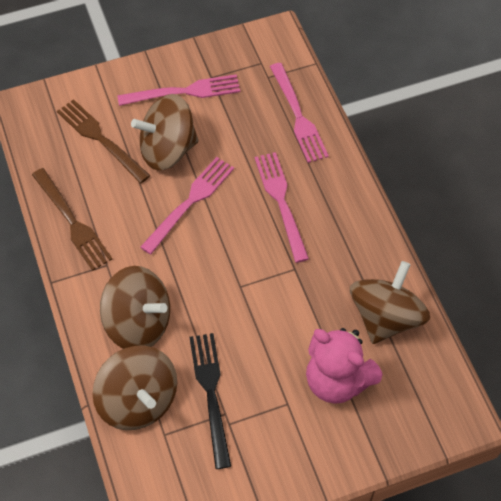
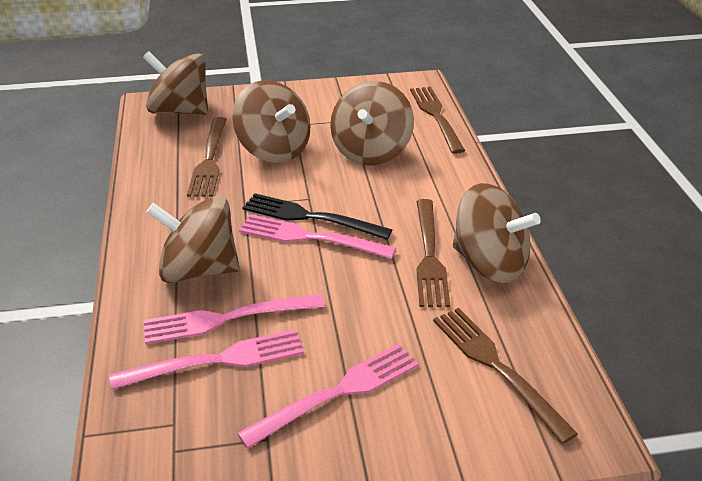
brown fork: 2 -> 4
brown spinning top: 4 -> 5
pink teddy bear: 1 -> 0

